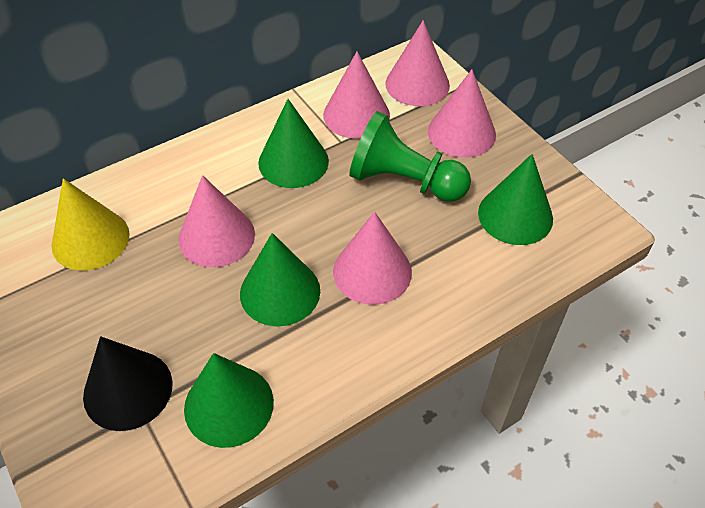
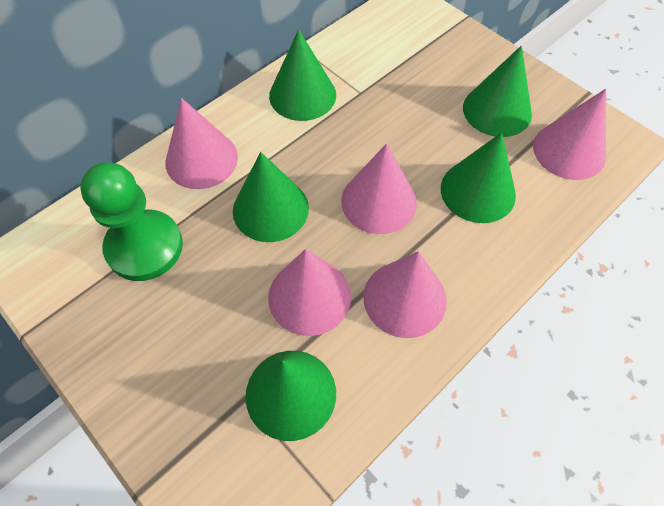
black cone: 1 -> 0
green cone: 4 -> 5
yellow cone: 1 -> 0

